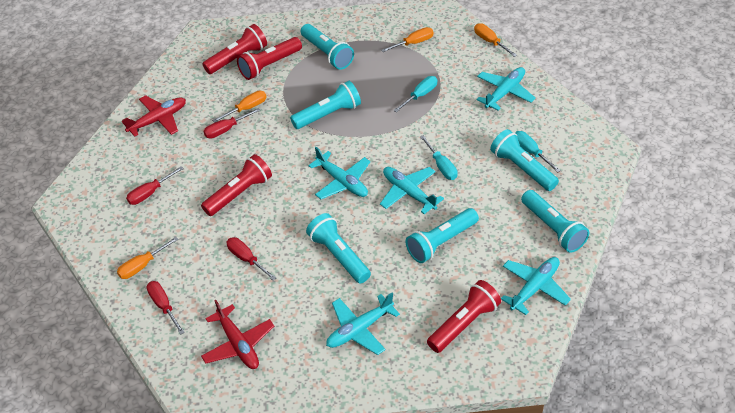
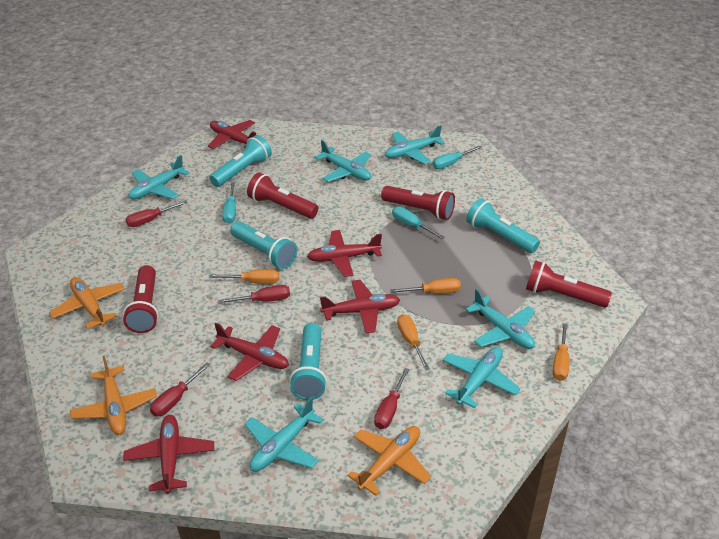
orange plane: 0 -> 3
red plane: 2 -> 5
turquoise flashlight: 6 -> 4
turquoise plane: 5 -> 6

